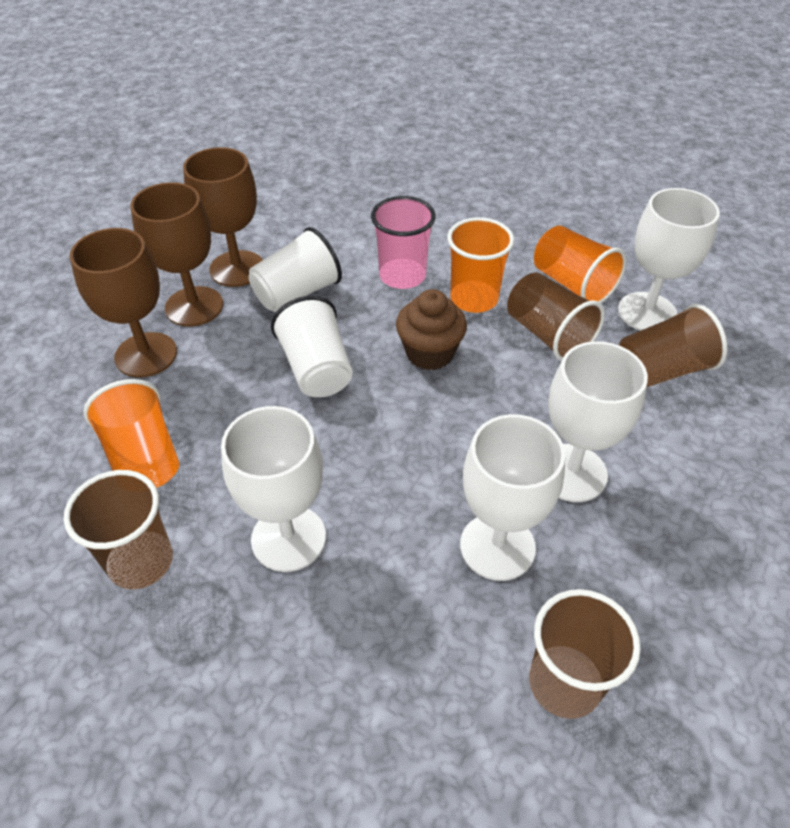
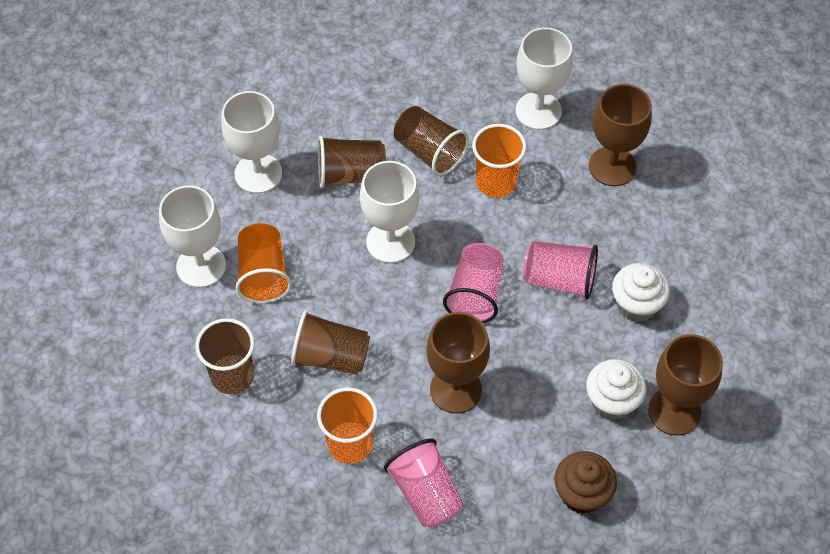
pink cup: 1 -> 3
white cup: 2 -> 0
white cupcake: 0 -> 2

